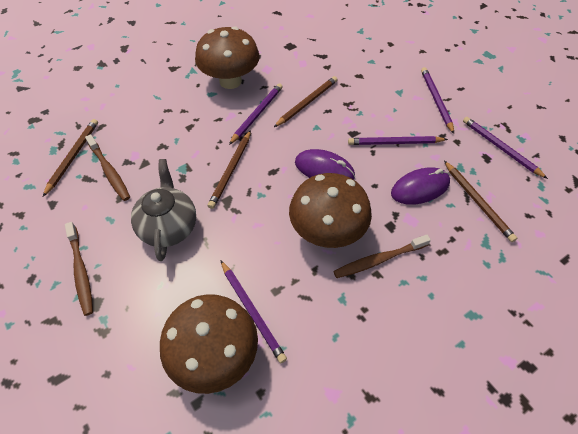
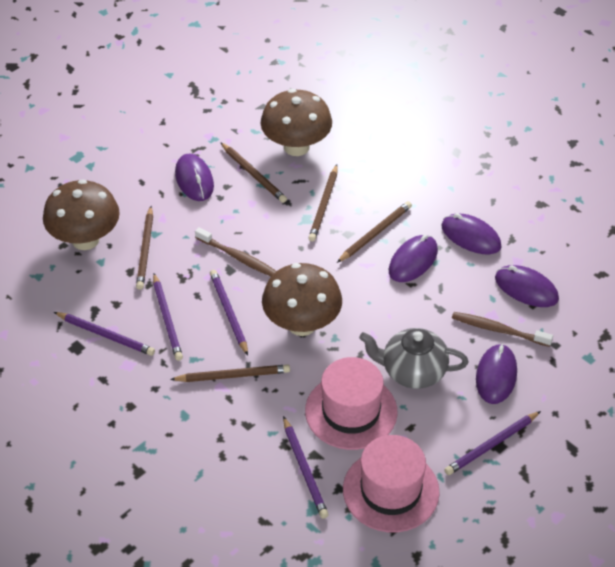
brown pencil: 4 -> 5
brown toothbrush: 3 -> 2
pink hat: 0 -> 2
purple mouse: 2 -> 5

